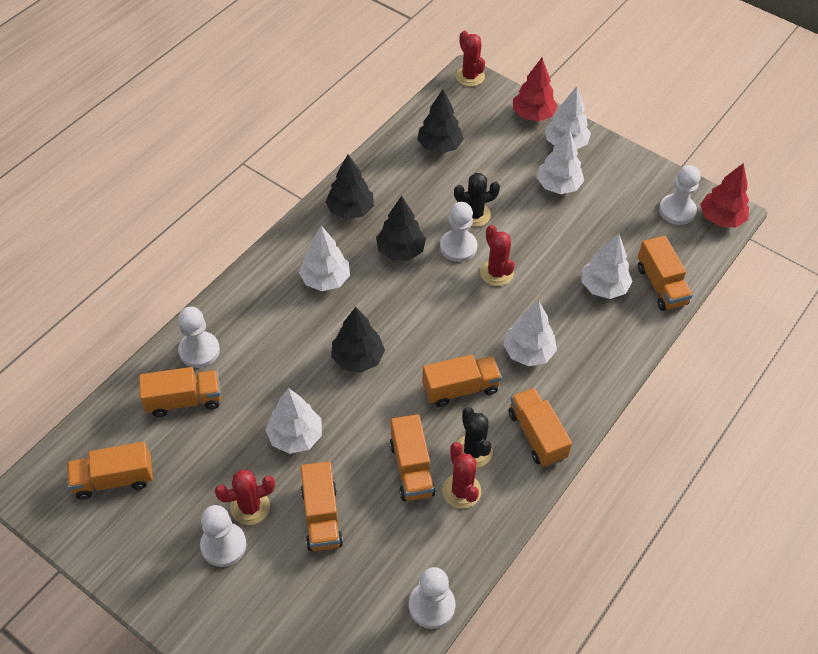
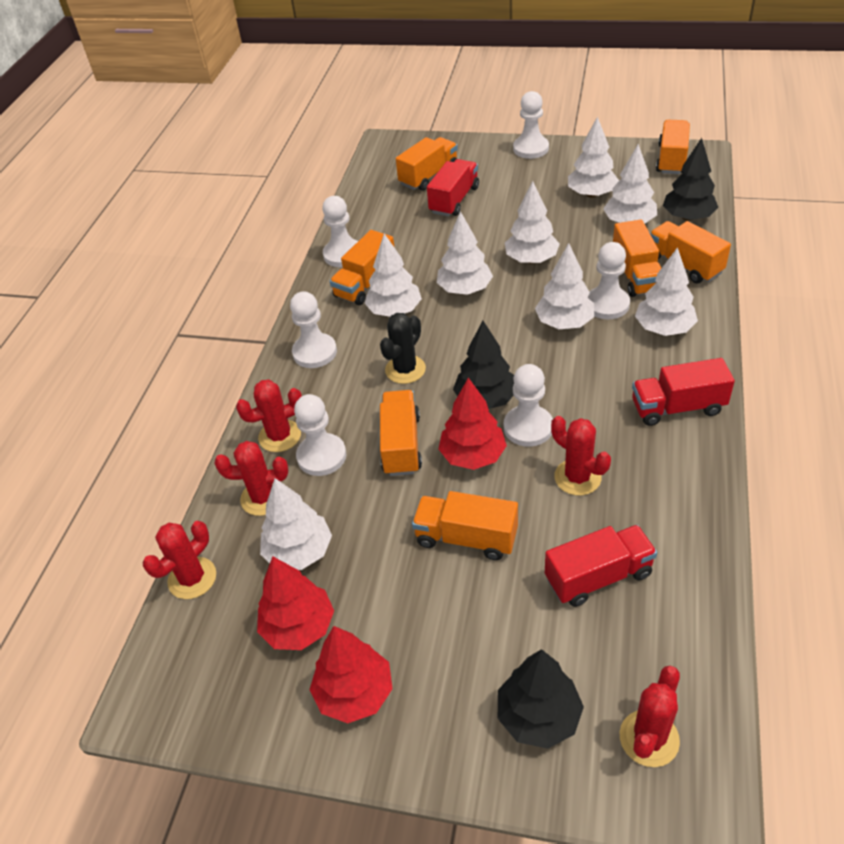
black cactus: 2 -> 1
black tree: 4 -> 3
red cactus: 4 -> 5
red tree: 2 -> 3
red truck: 0 -> 3
white pawn: 5 -> 6
white tree: 6 -> 8

